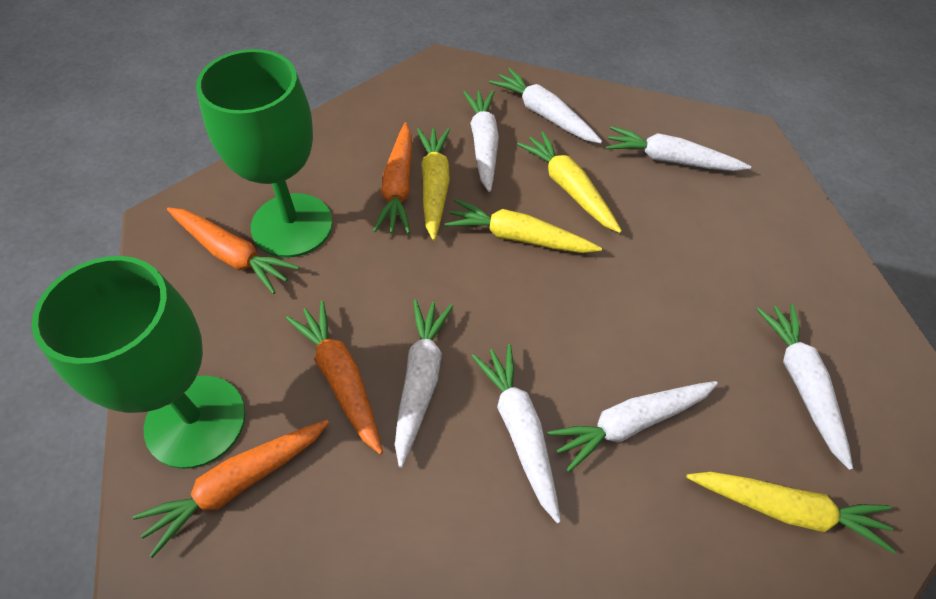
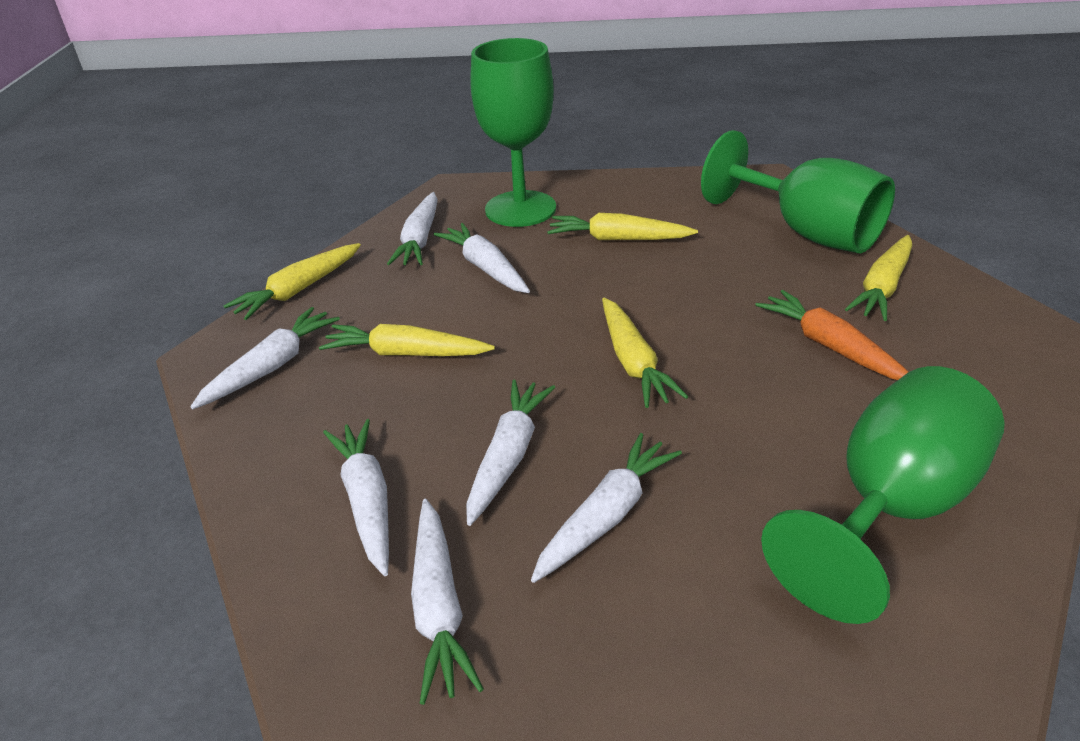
green goblet: 2 -> 3
orange carrot: 4 -> 1
yellow carrot: 4 -> 5

